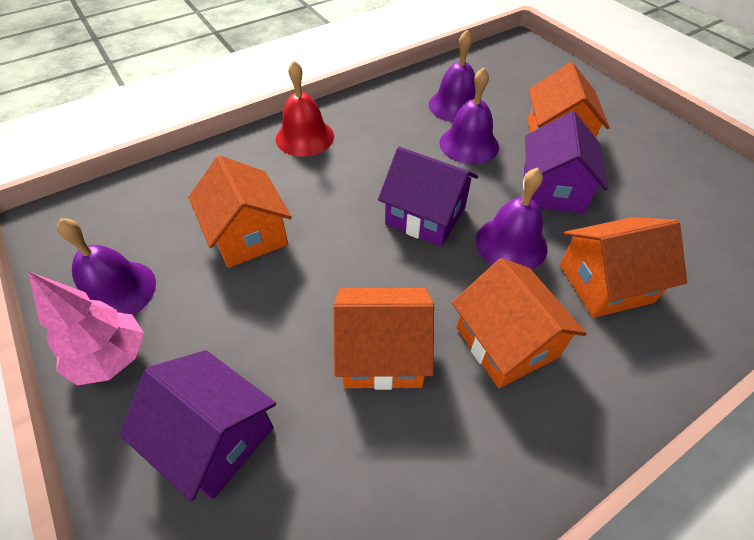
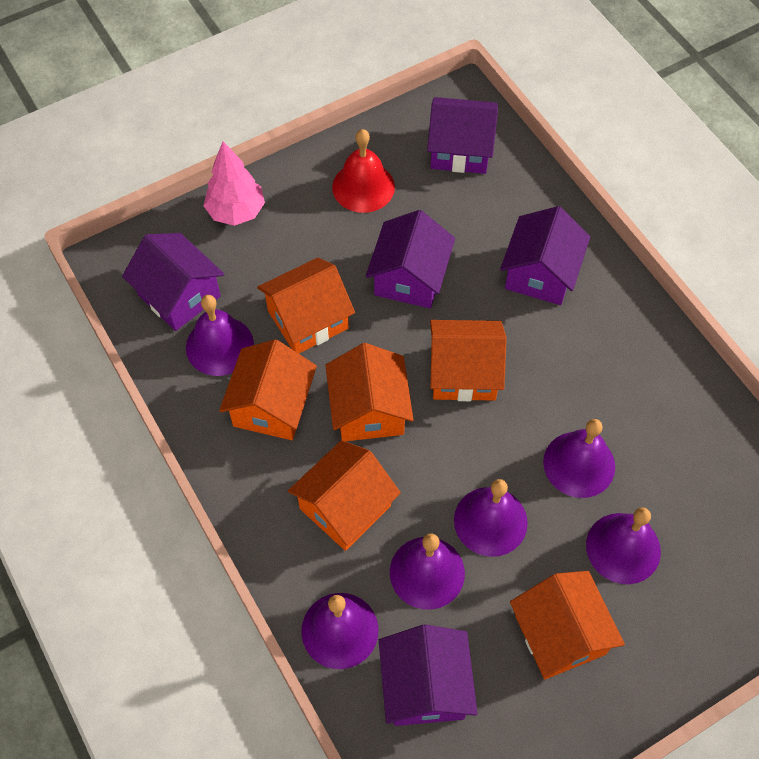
orange house: 5 -> 6
purple bell: 4 -> 6
purple house: 3 -> 5

